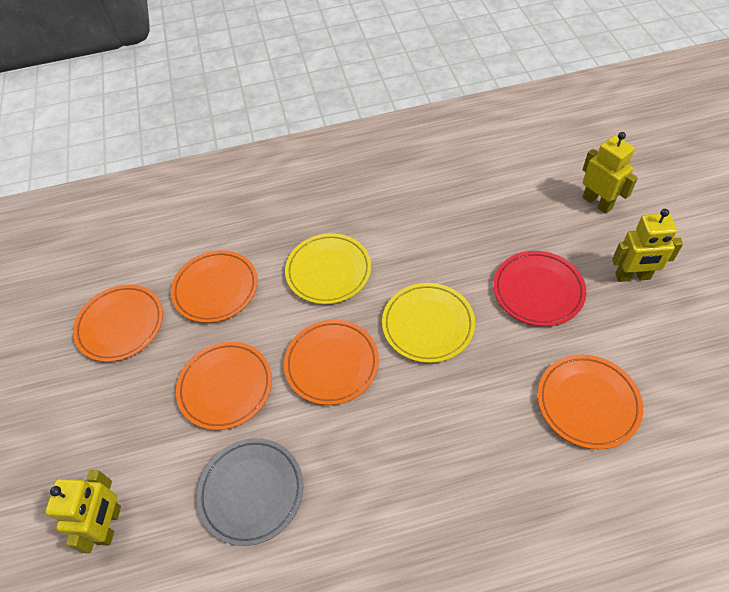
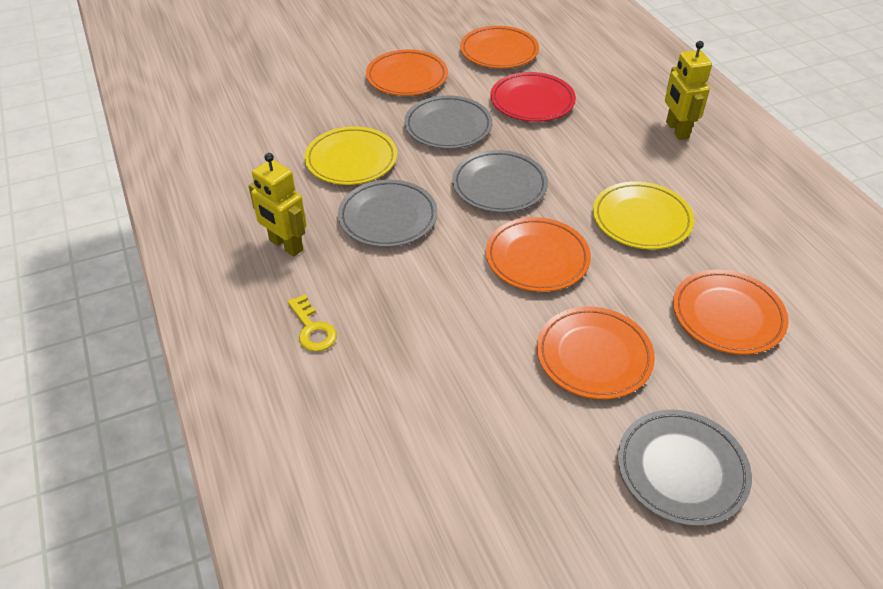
grey plate: 1 -> 4
yellow key: 0 -> 1
yellow robot: 3 -> 2

